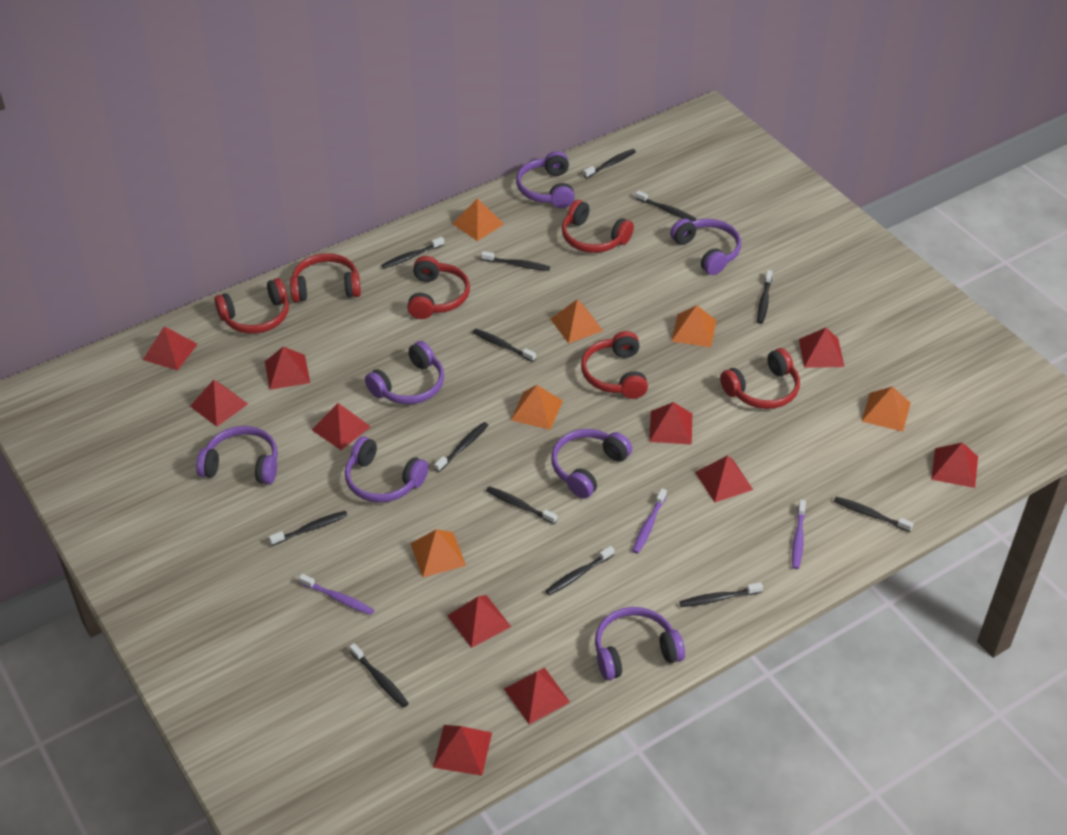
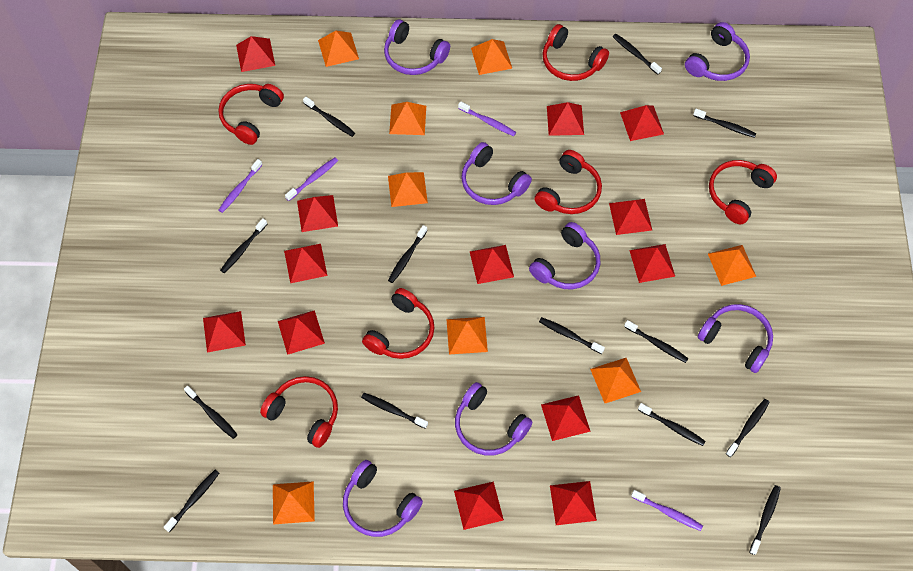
orange pyramid: 6 -> 8
purple toothbrush: 3 -> 4
red pyramid: 11 -> 13

